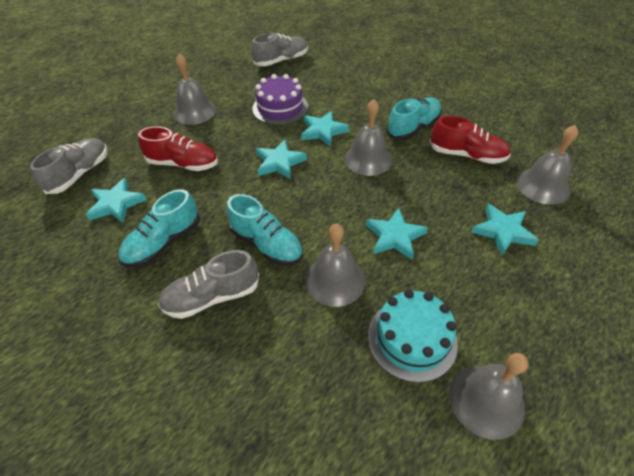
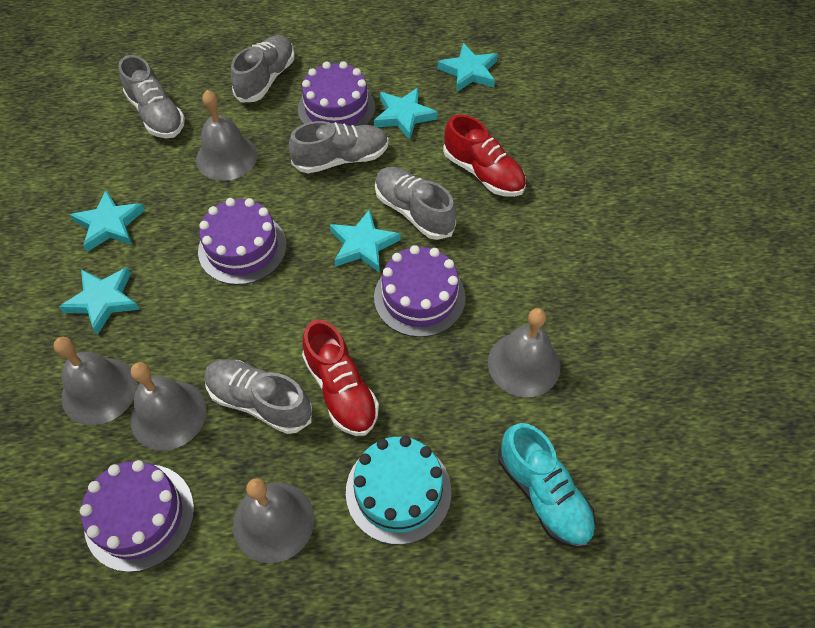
grey shoe: 3 -> 5
purple cake: 1 -> 4
turquoise shoe: 3 -> 1

